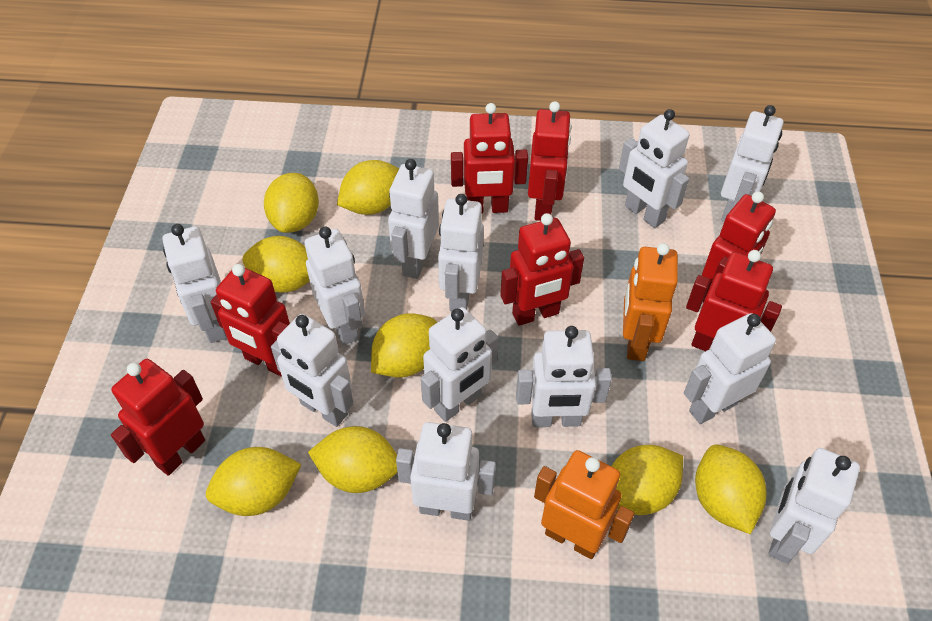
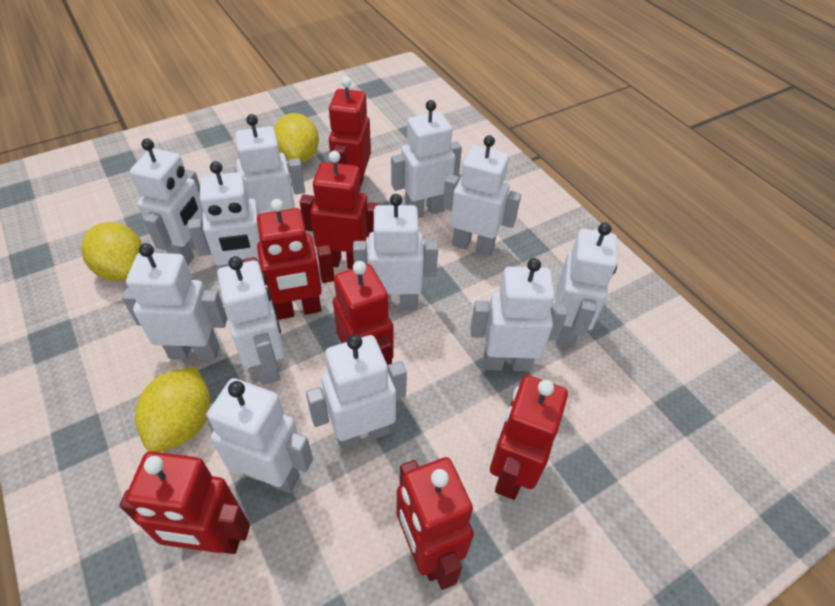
orange robot: 2 -> 0
yellow lemon: 8 -> 3

